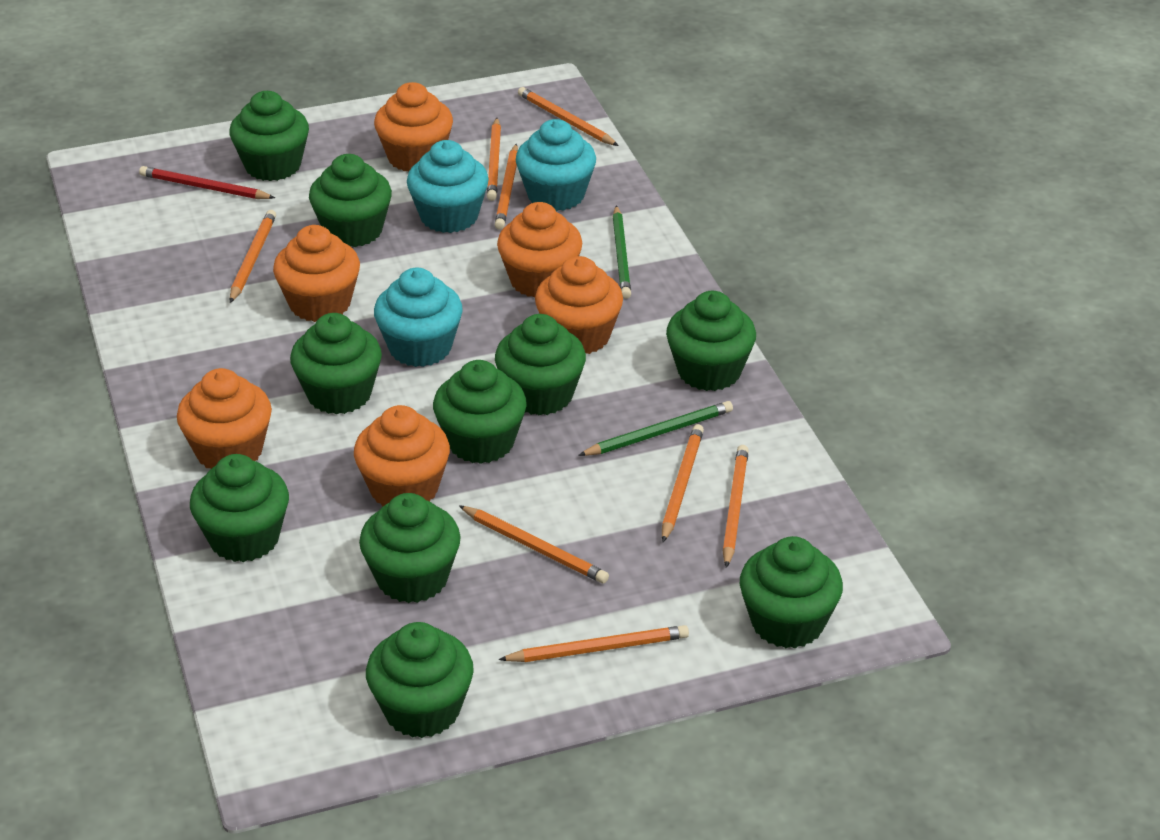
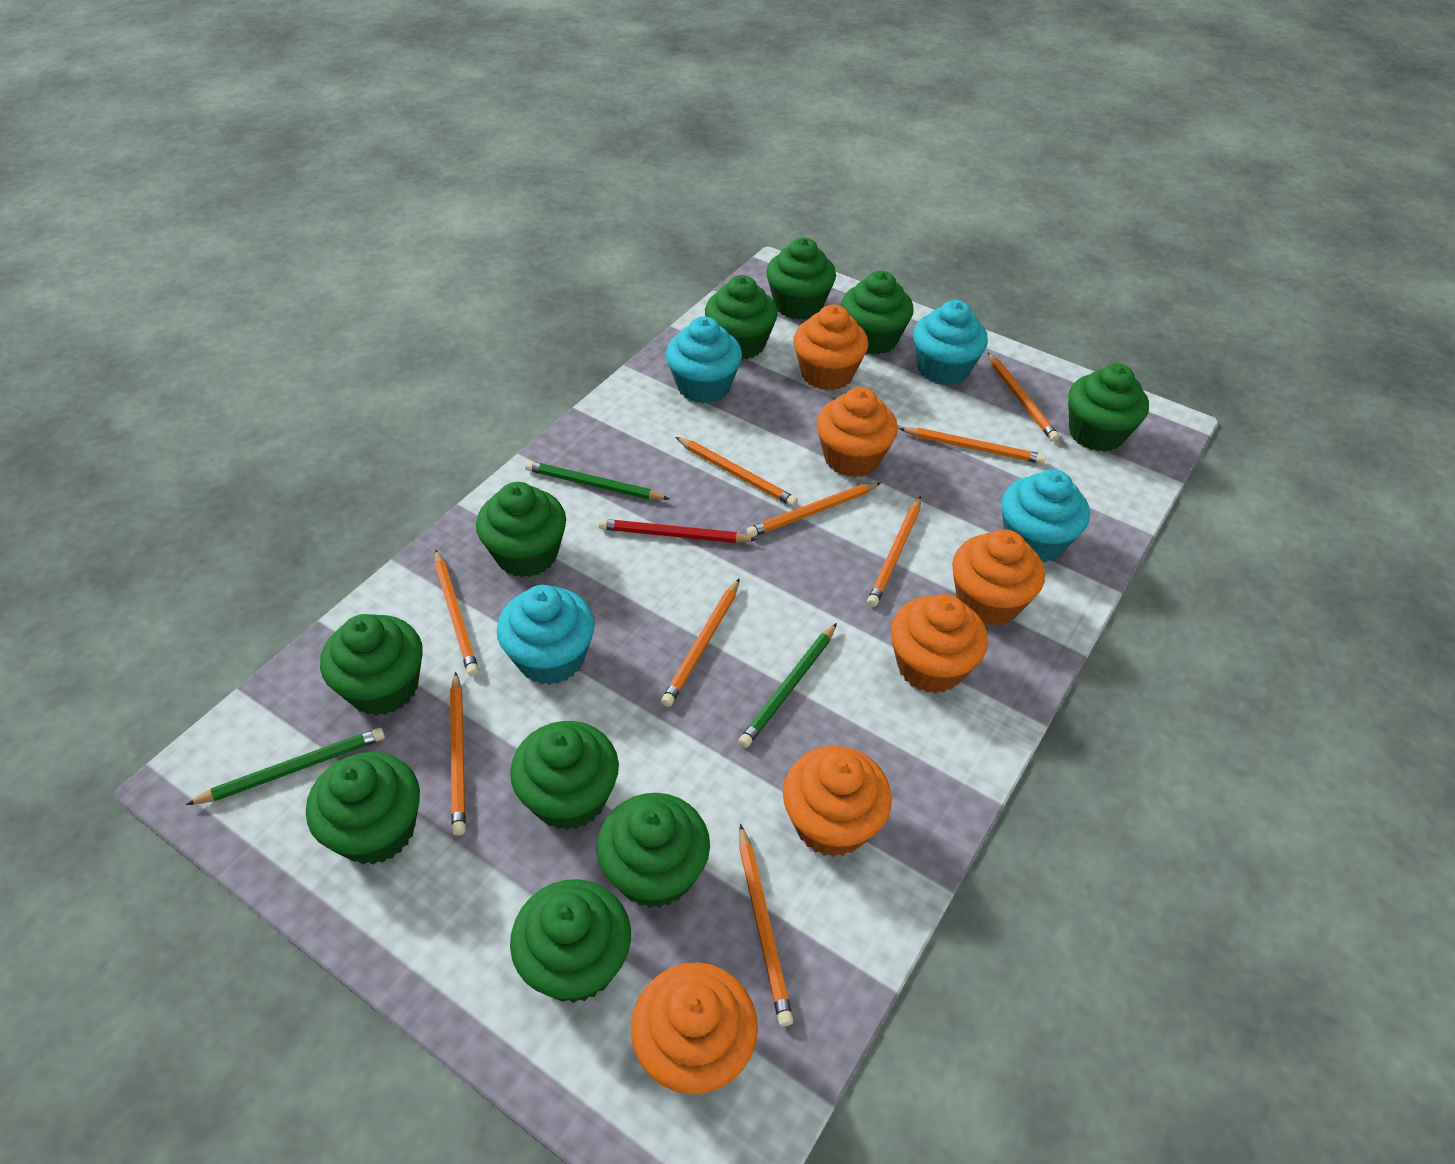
green pencil: 2 -> 3
orange pencil: 8 -> 9
turquoise cupcake: 3 -> 4

